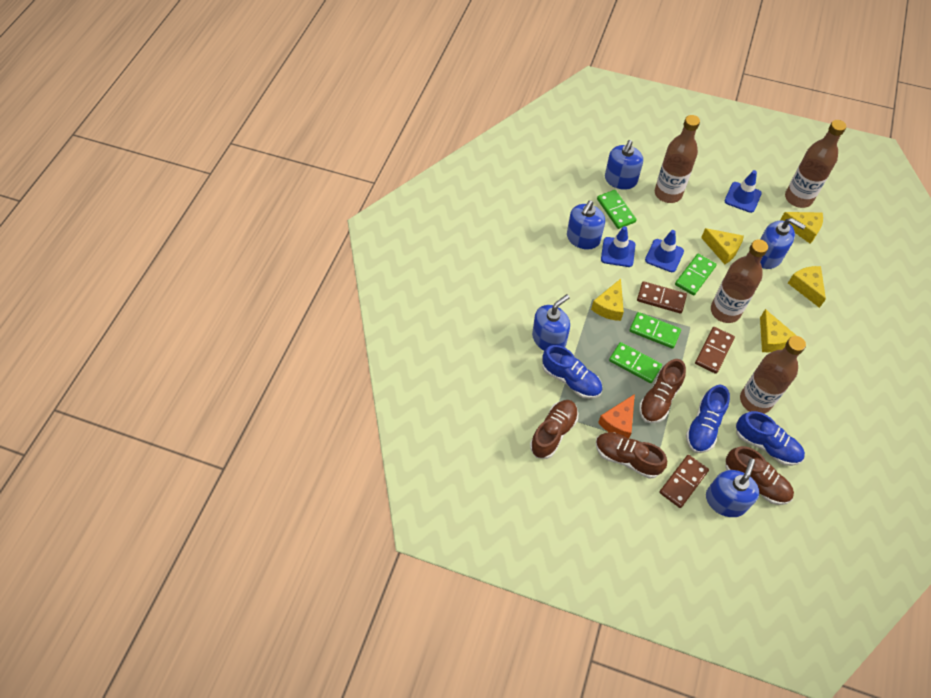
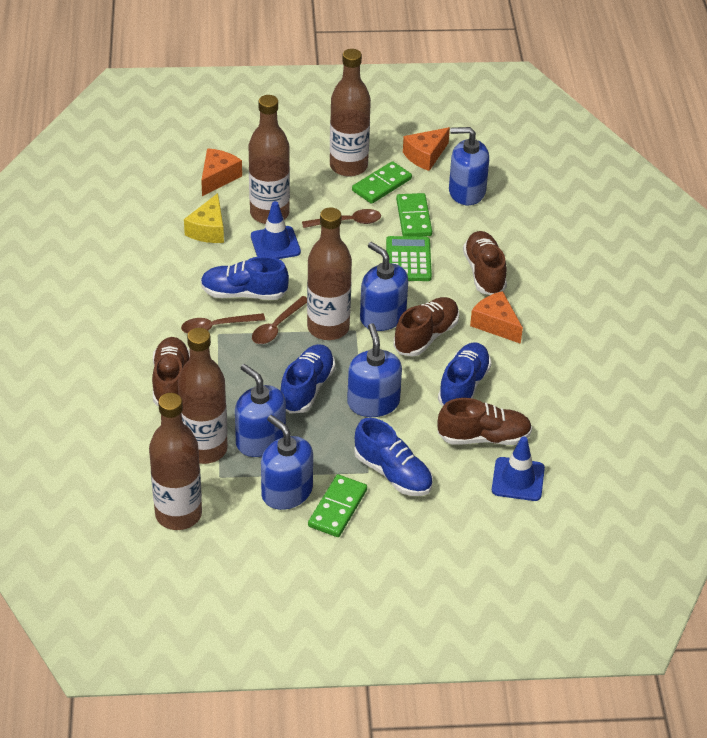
blue shoe: 3 -> 4
blue traffic cone: 3 -> 2
brown bottle: 4 -> 5
brown domino: 3 -> 0
brown spoon: 0 -> 3
green calculator: 0 -> 1
green domino: 4 -> 3
orange cheese: 1 -> 3
yellow cheese: 5 -> 1

